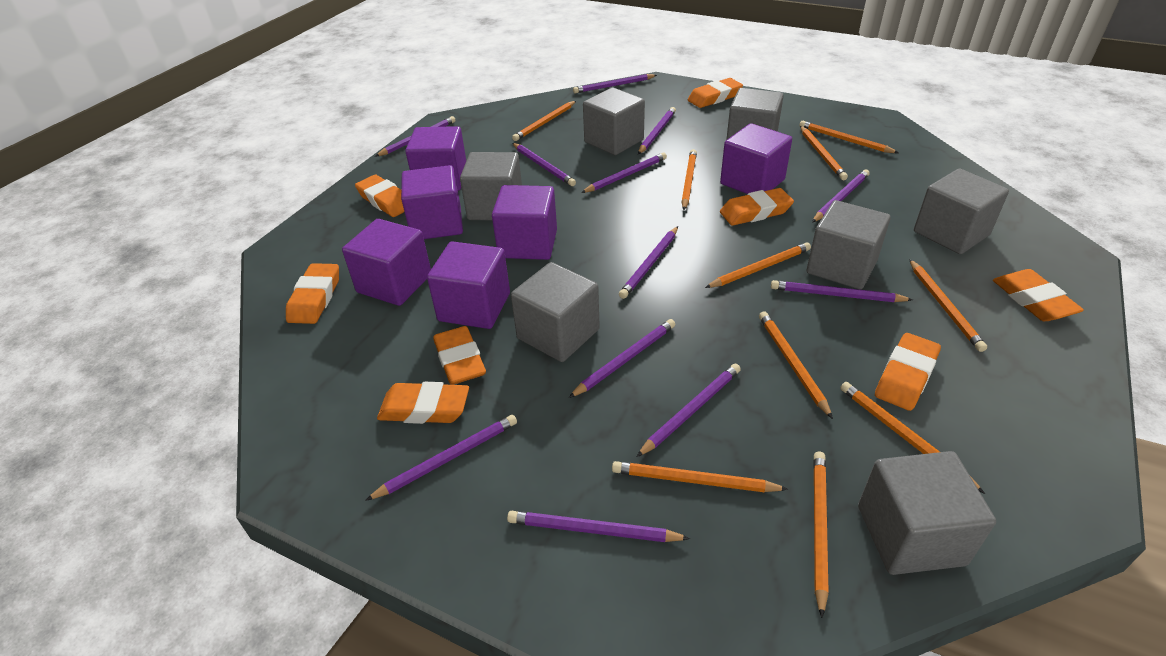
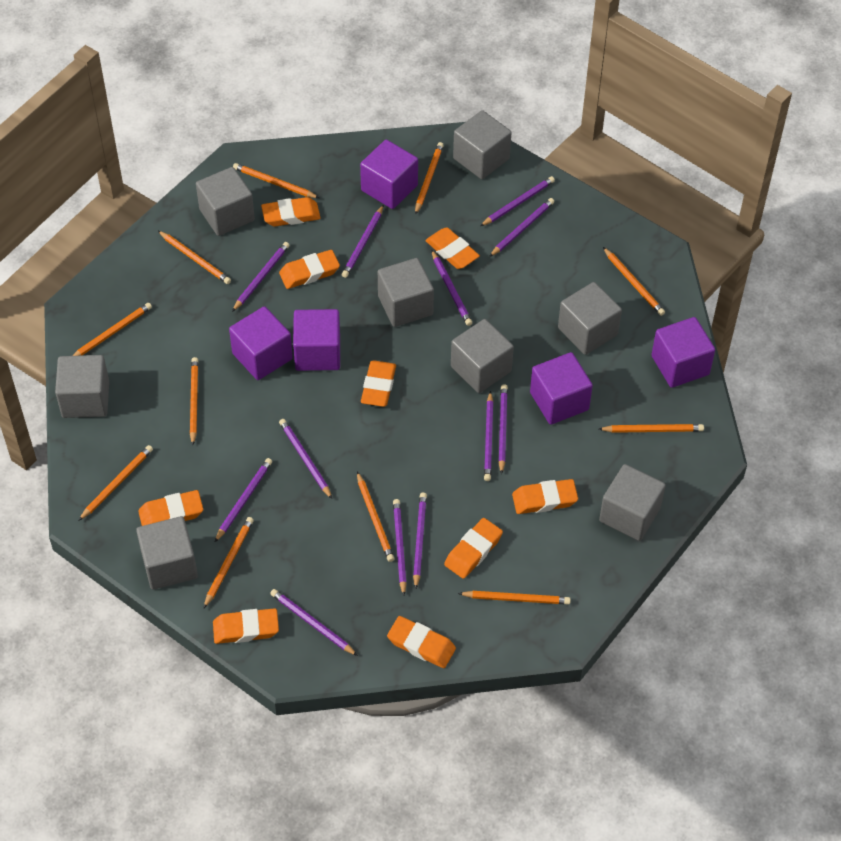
grey cube: 7 -> 8
orange eraser: 8 -> 9
orange pencil: 10 -> 11
purple cube: 6 -> 5

